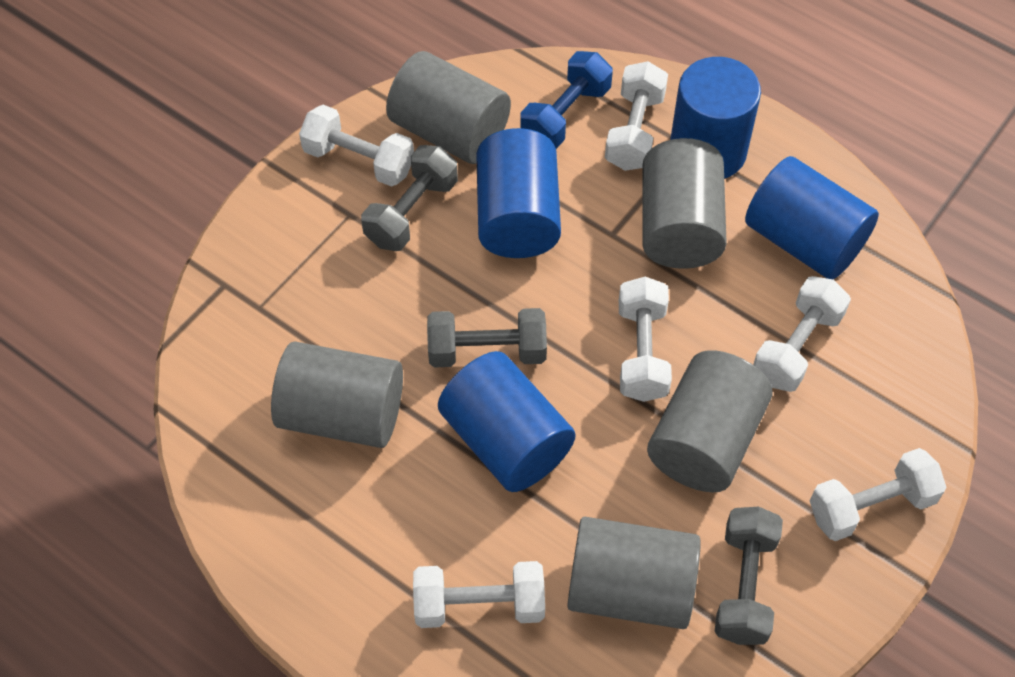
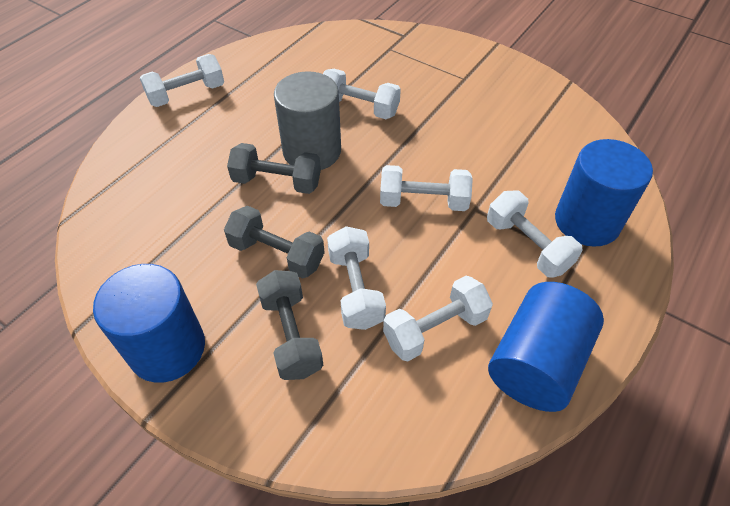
blue cylinder: 4 -> 3
blue dumbbell: 1 -> 0
grey cylinder: 5 -> 1

